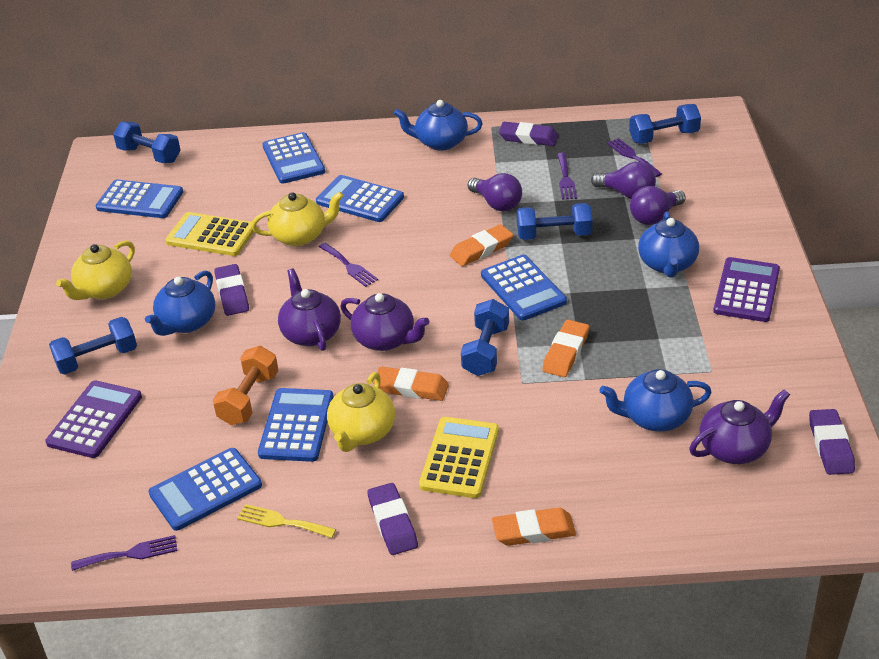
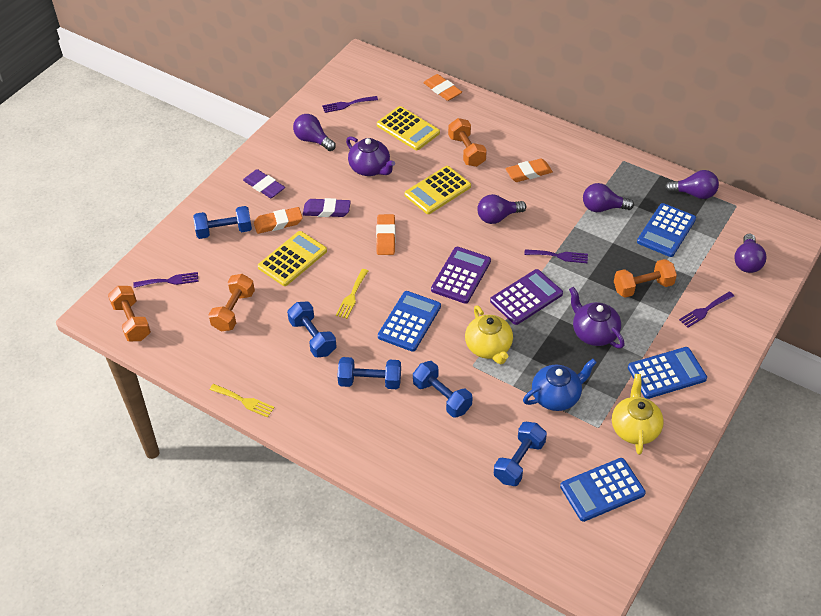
blue calculator: 6 -> 4
blue teapot: 4 -> 1
orange dumbbell: 1 -> 4
purple eraser: 4 -> 2
purple light bulb: 3 -> 5
purple teapot: 3 -> 2
yellow calculator: 2 -> 3
yellow fork: 1 -> 2
yellow teapot: 3 -> 2

